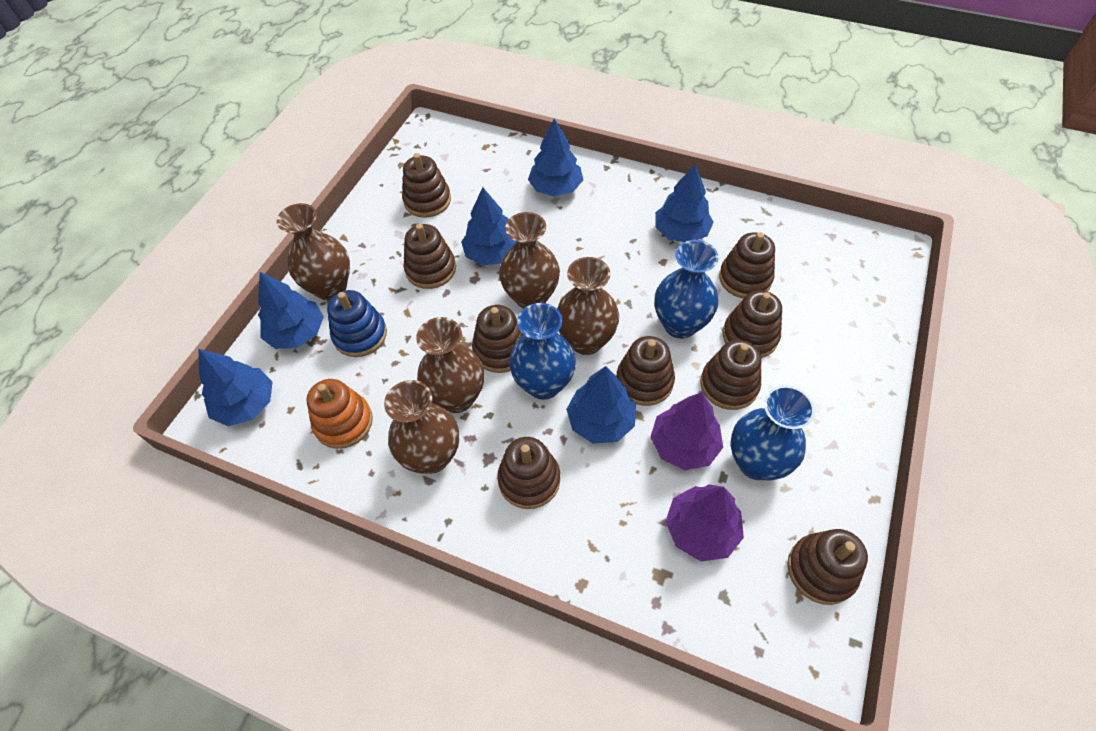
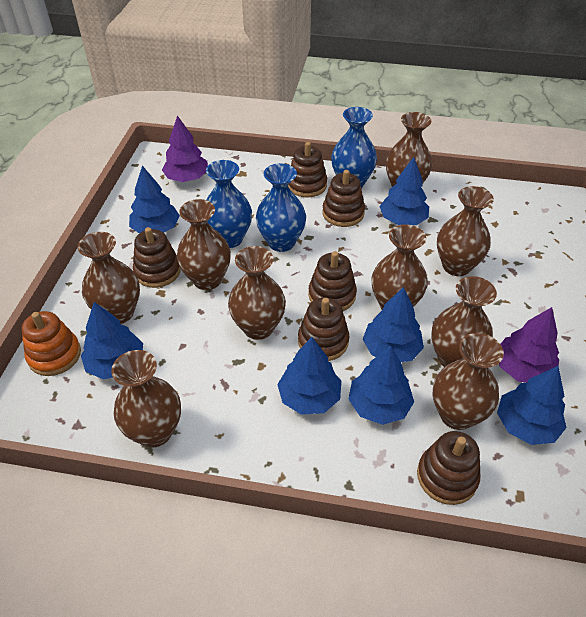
blue stacking toy: 1 -> 0
blue tree: 6 -> 7
brown stacking toy: 9 -> 6
brown vase: 5 -> 9

